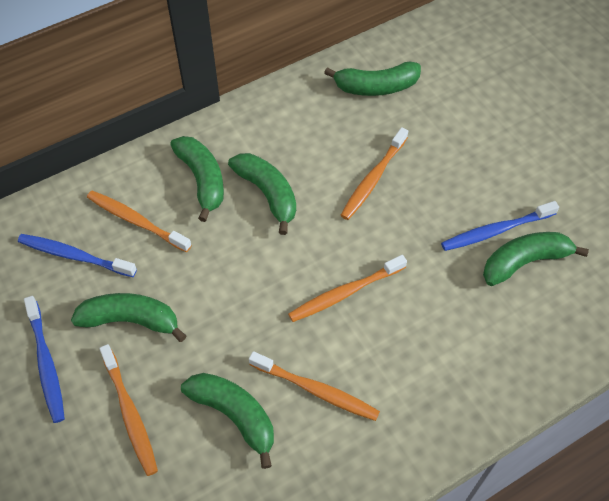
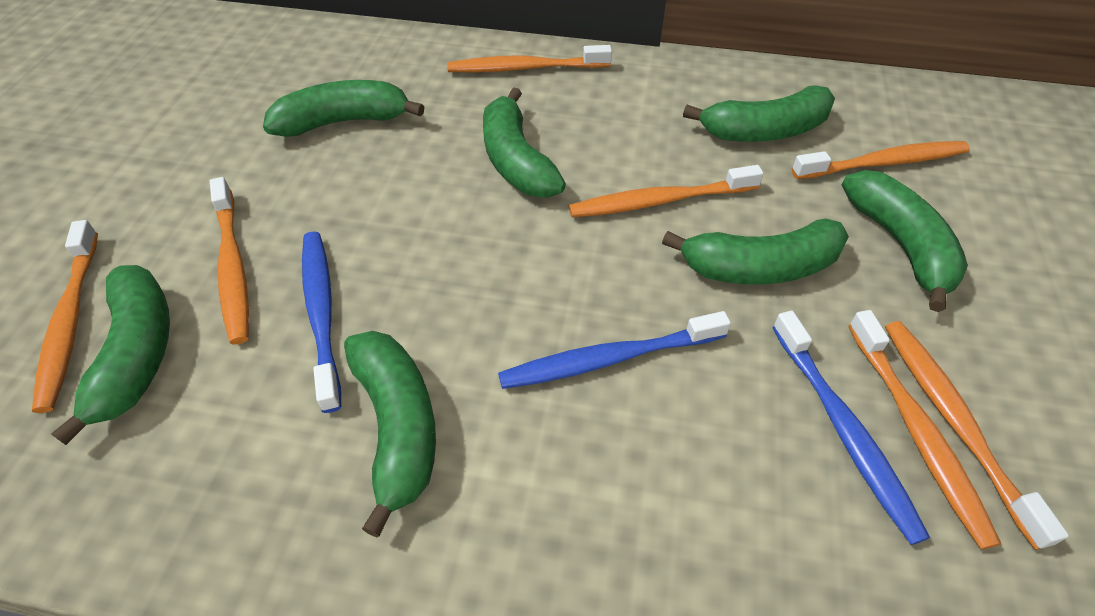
green banana: 6 -> 7
orange toothbrush: 5 -> 7

